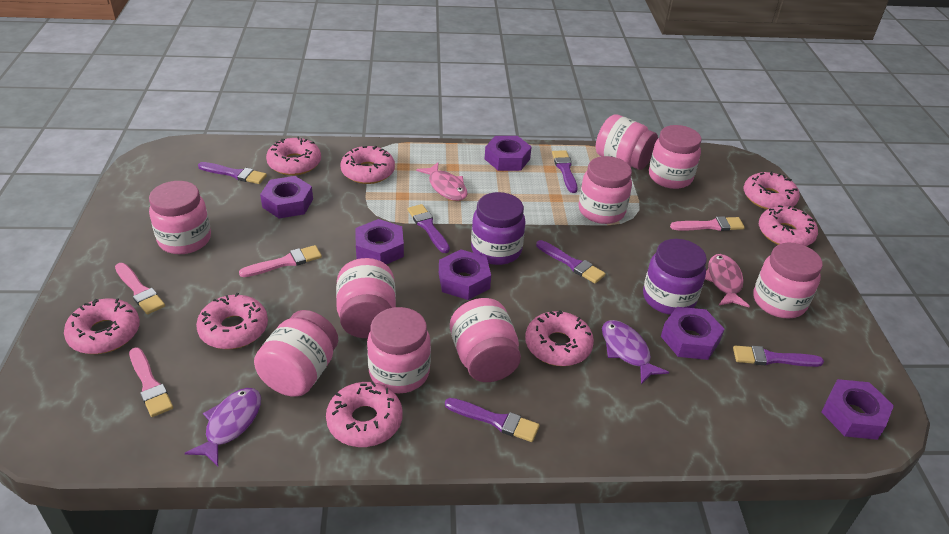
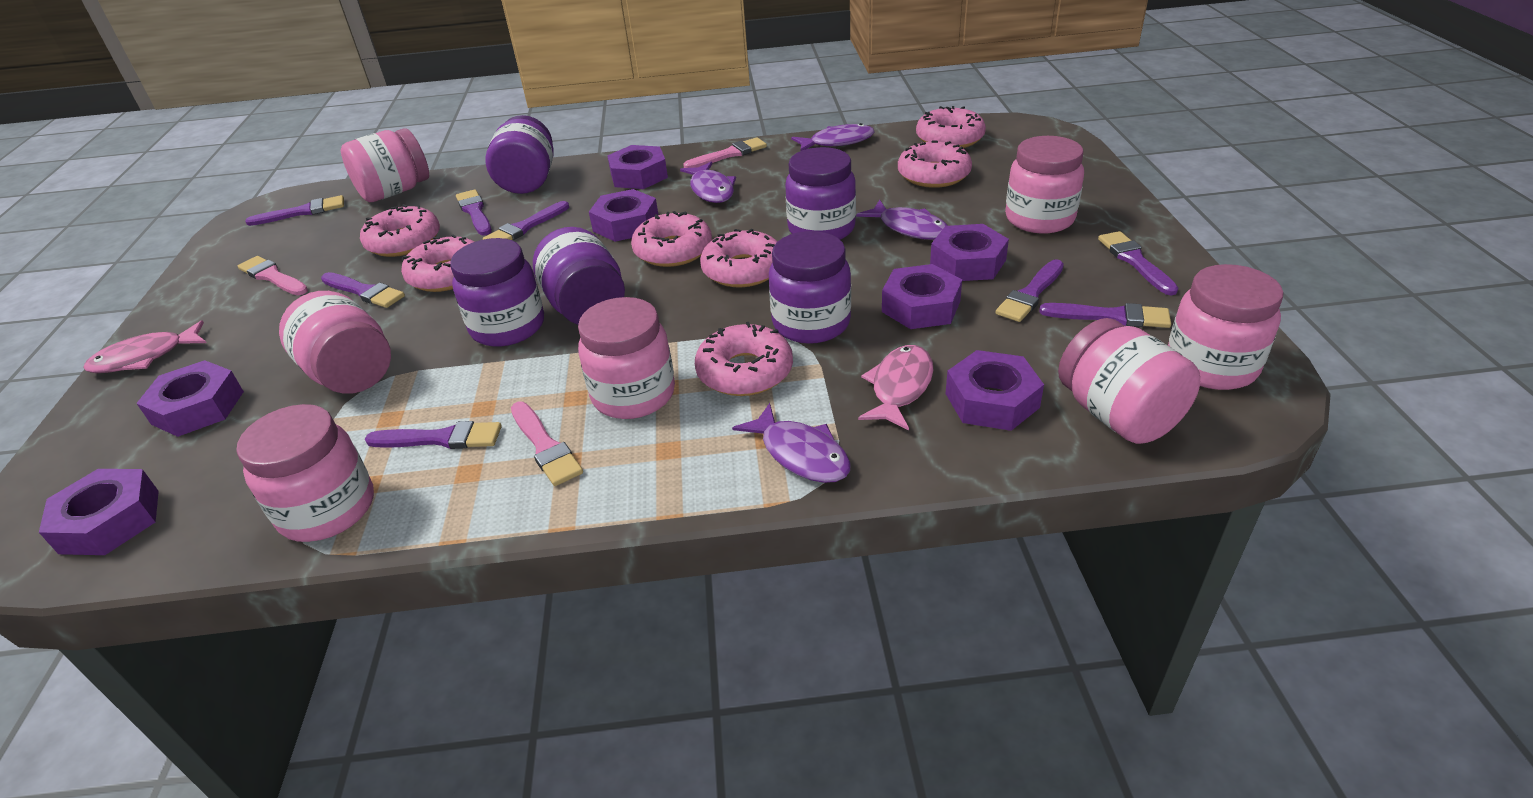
pink brush: 4 -> 3
pink donut: 8 -> 7
pink jar: 9 -> 7
purple brush: 6 -> 8
purple fish: 2 -> 4
purple jar: 2 -> 5
purple nut: 6 -> 7

